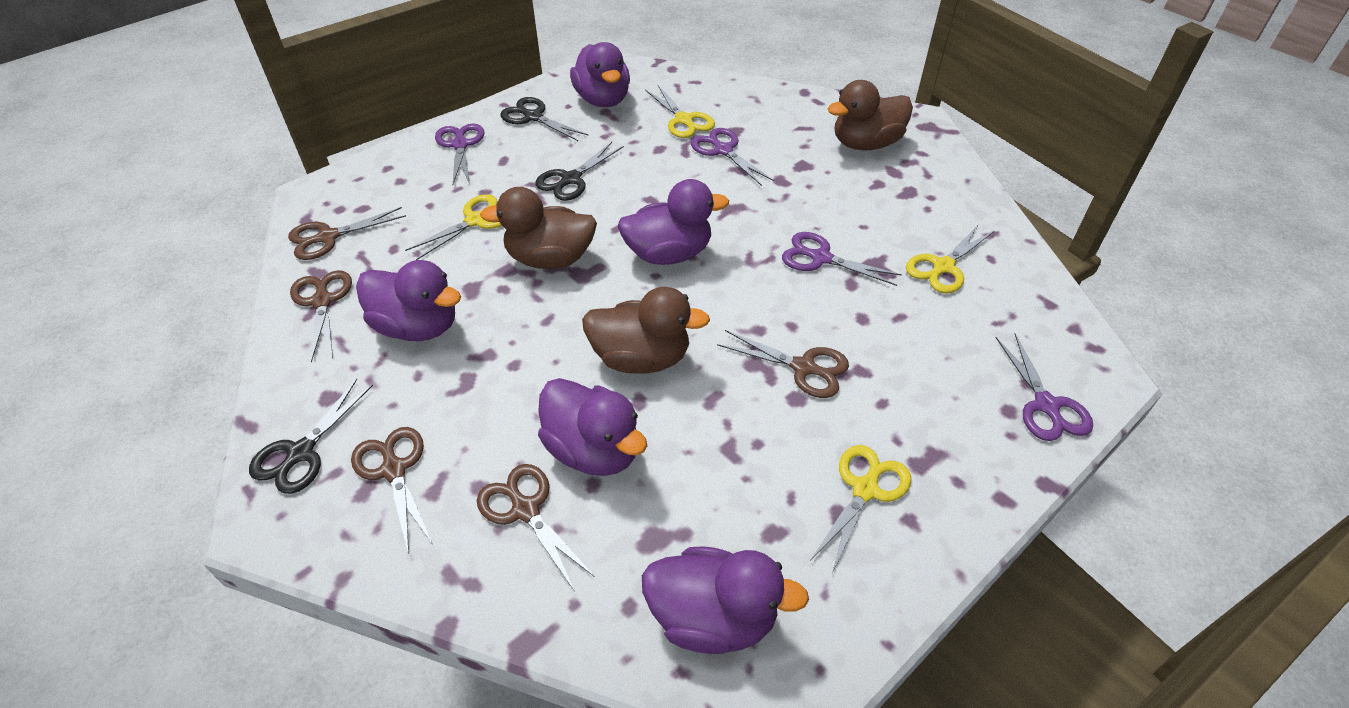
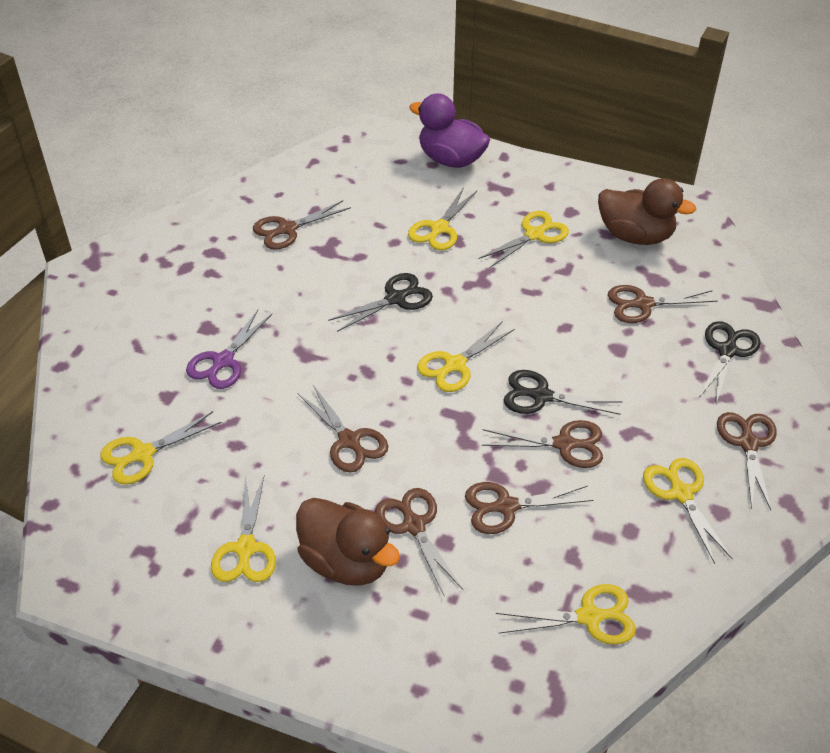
brown duck: 3 -> 2
brown scissors: 5 -> 7
purple duck: 5 -> 1
purple scissors: 4 -> 1
yellow scissors: 4 -> 7

